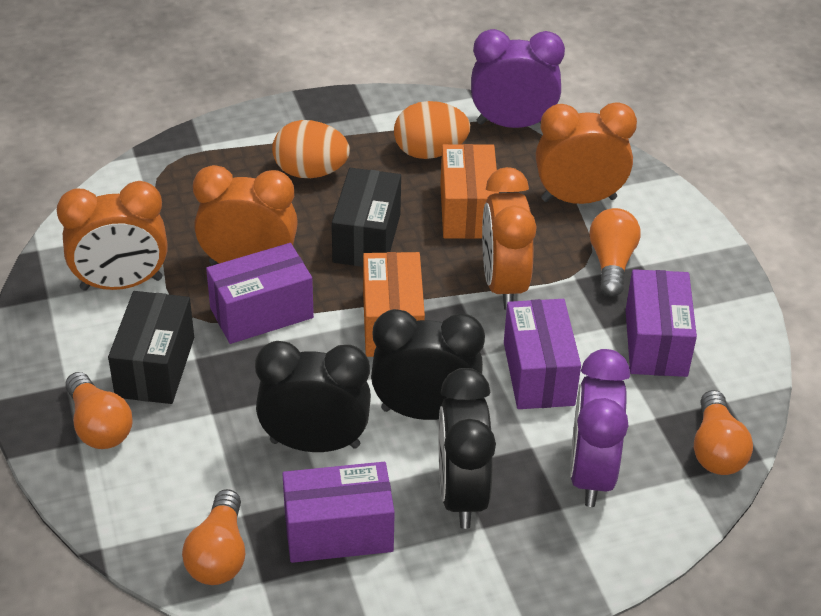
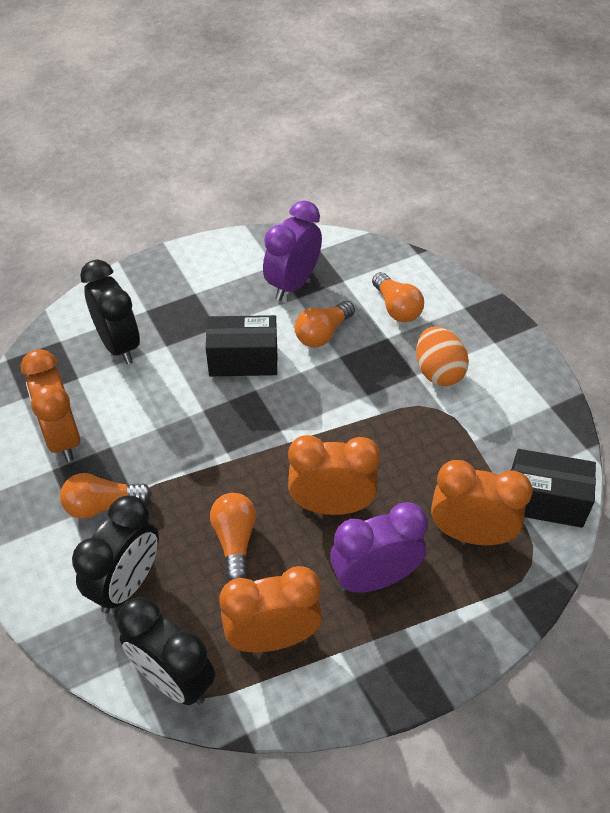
orange box: 2 -> 0
orange egg: 2 -> 1
purple box: 4 -> 0

